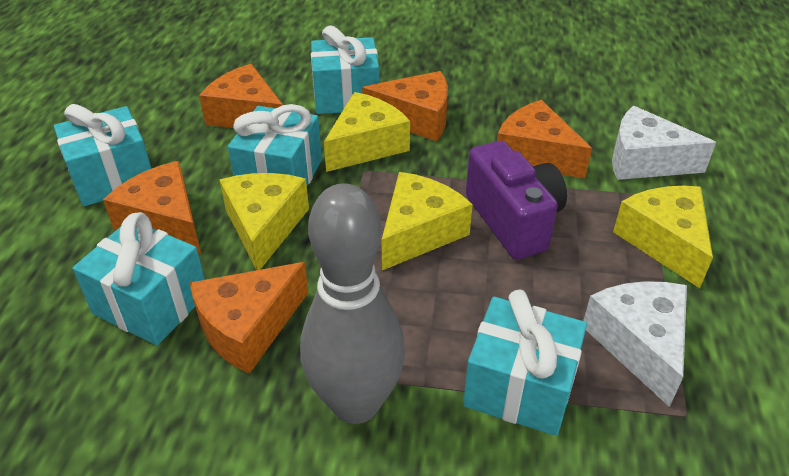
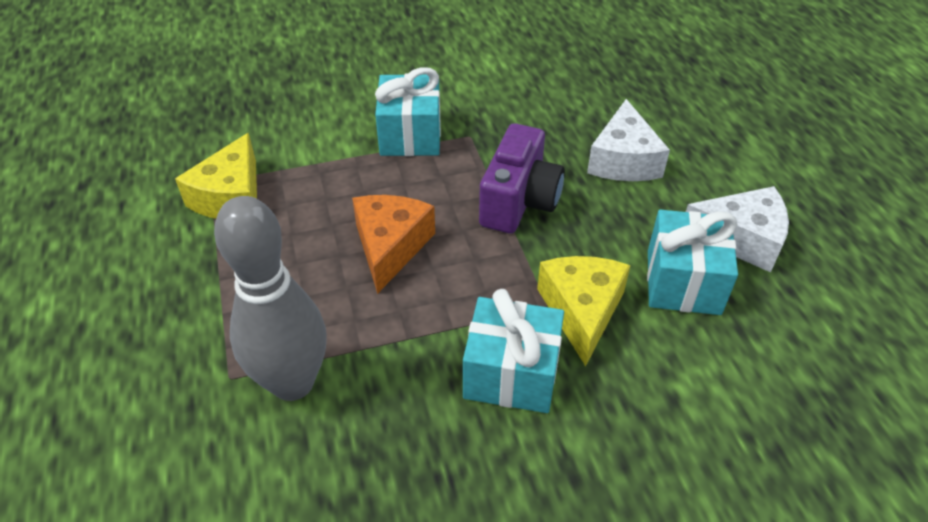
orange cheese: 5 -> 1
turquoise gift: 5 -> 3
yellow cheese: 4 -> 2

